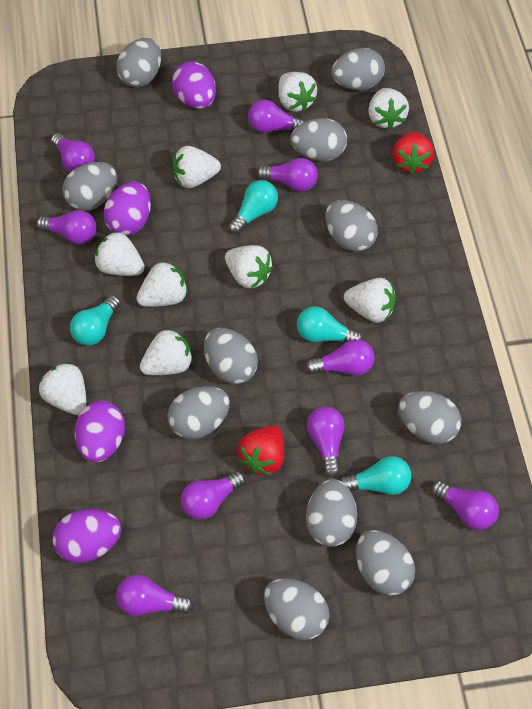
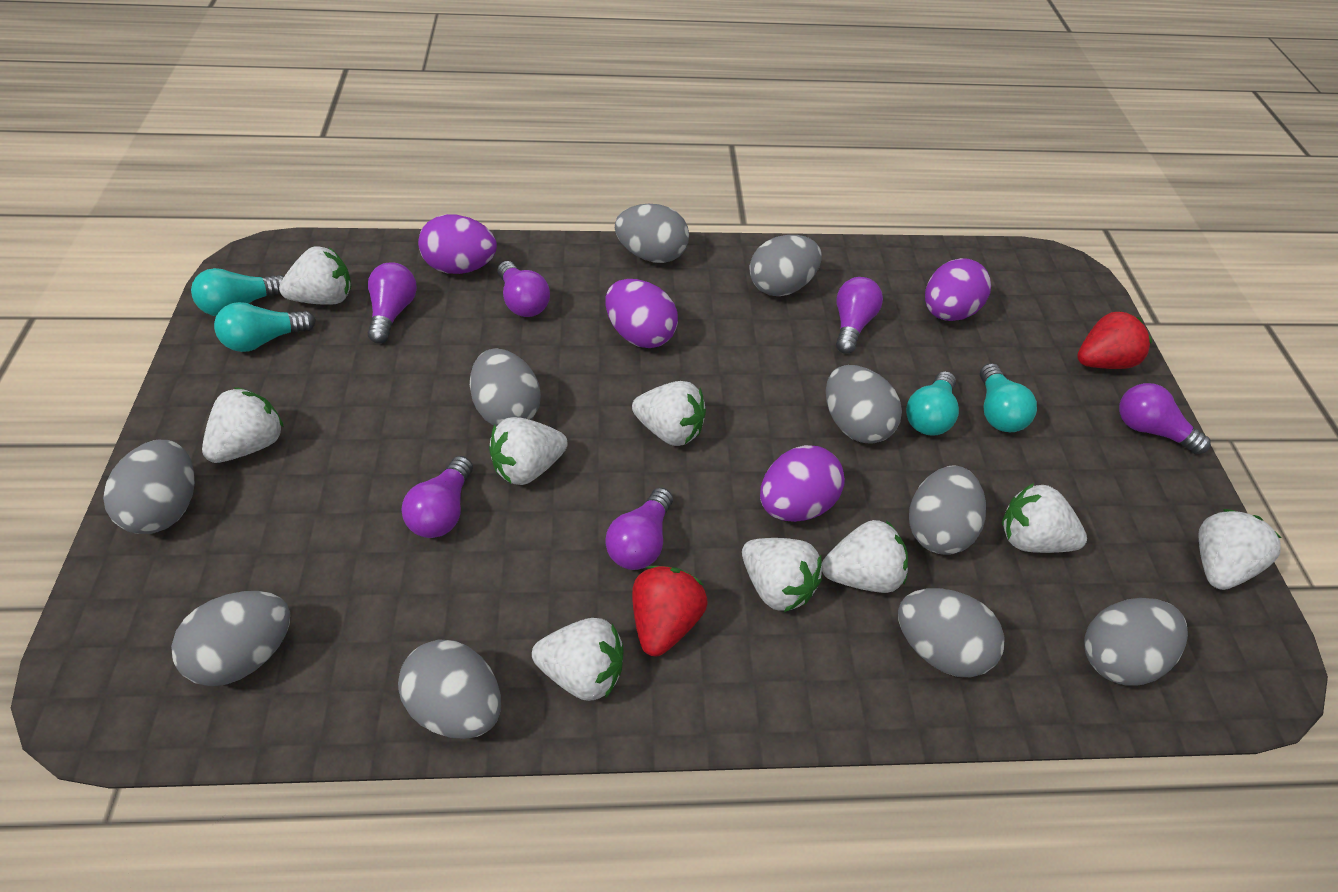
grey egg: 11 -> 10
purple light bulb: 9 -> 6

